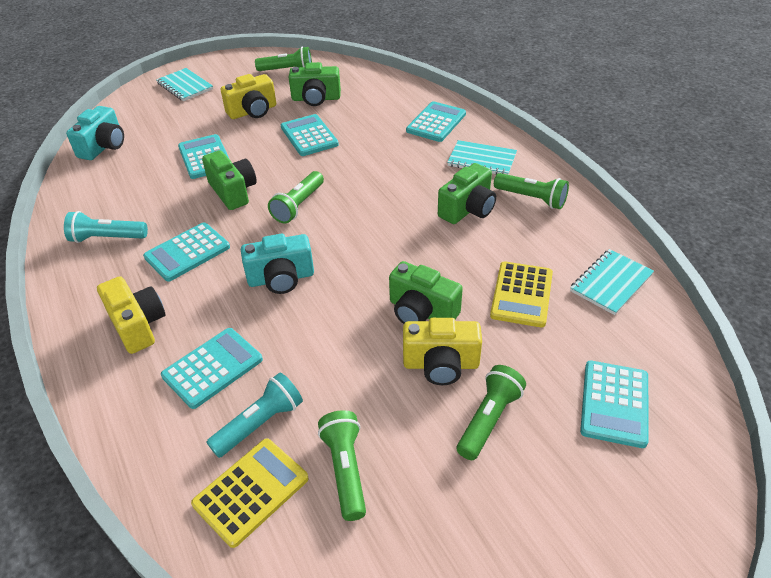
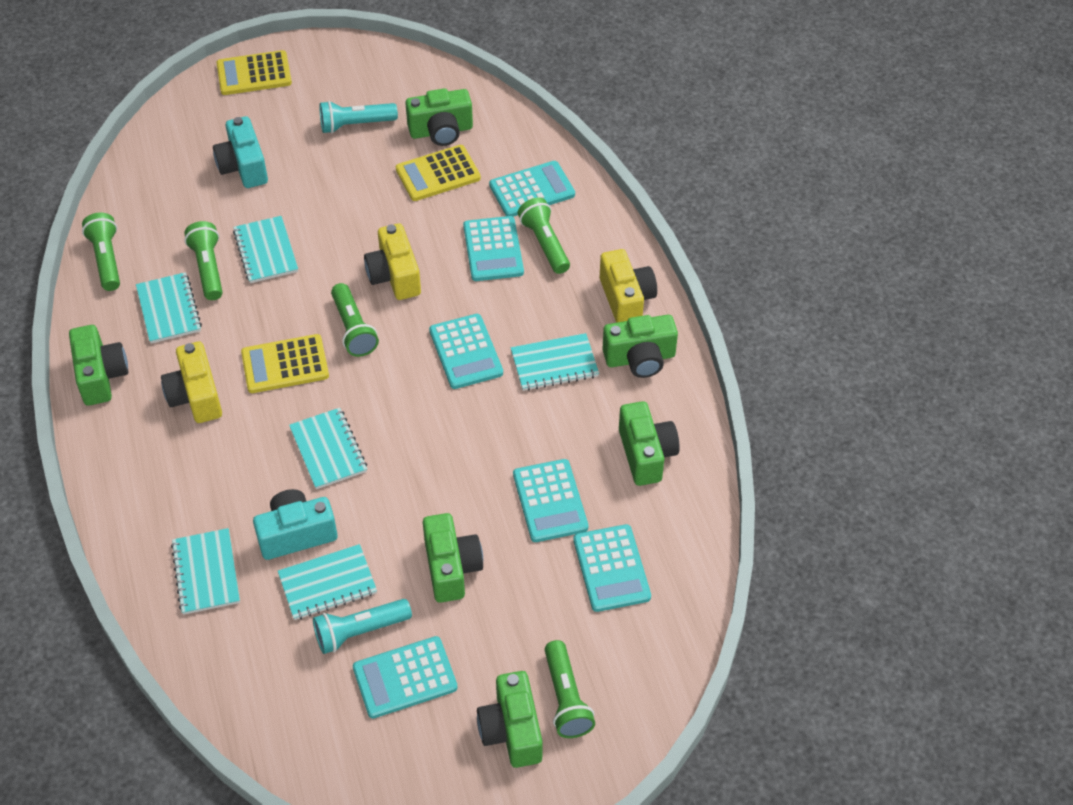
green camera: 4 -> 6
turquoise notebook: 3 -> 6
yellow calculator: 2 -> 3

